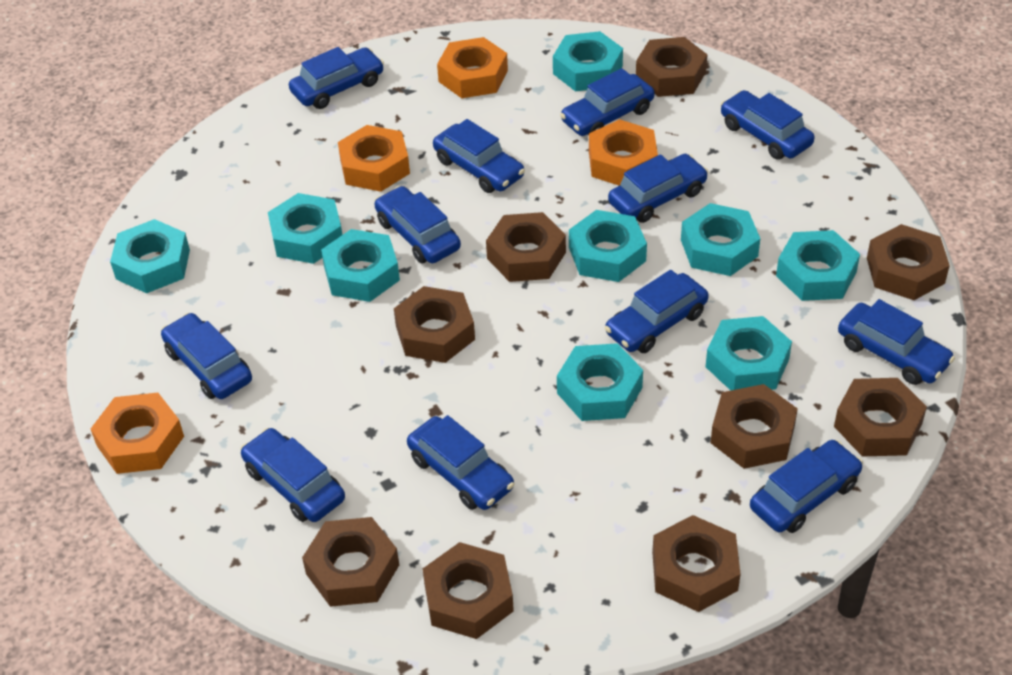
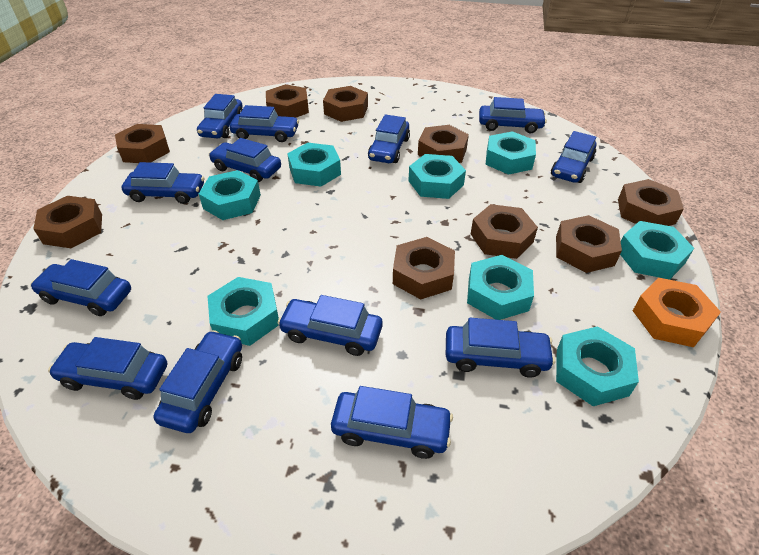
blue car: 12 -> 13
orange nut: 4 -> 1
turquoise nut: 9 -> 8

